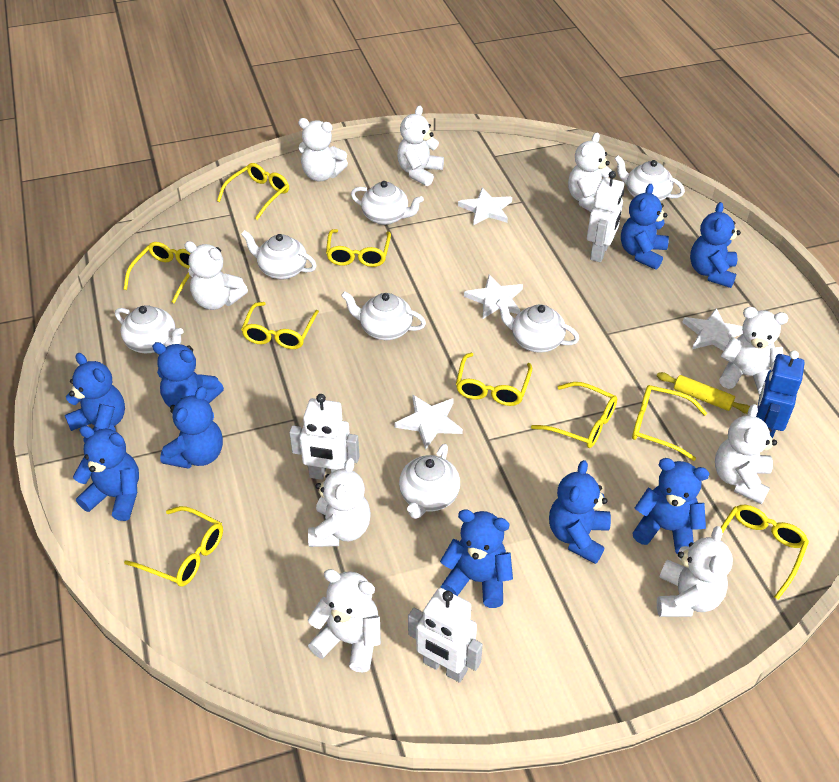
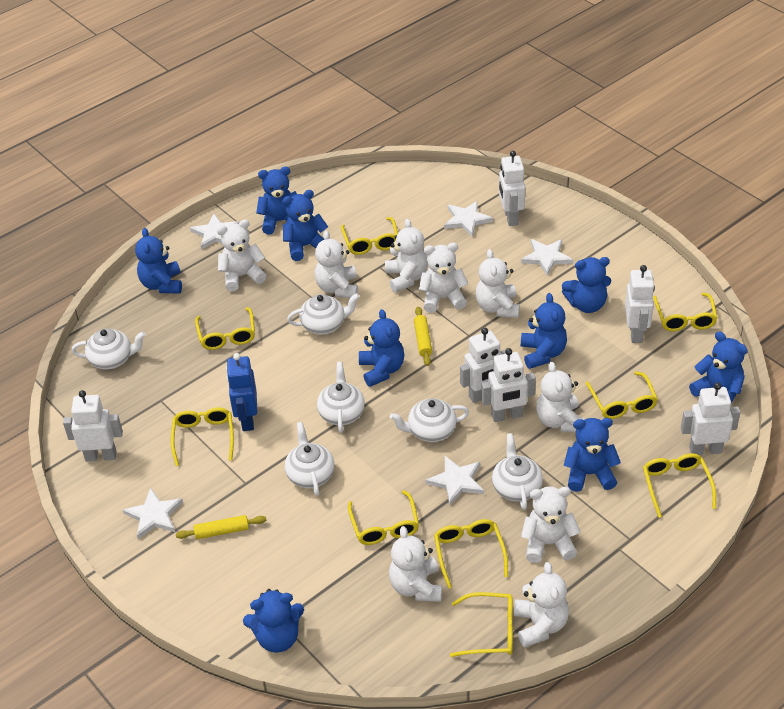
white robot: 3 -> 6
white star: 4 -> 5
white teapot: 7 -> 6
yellow rolling pin: 1 -> 2

